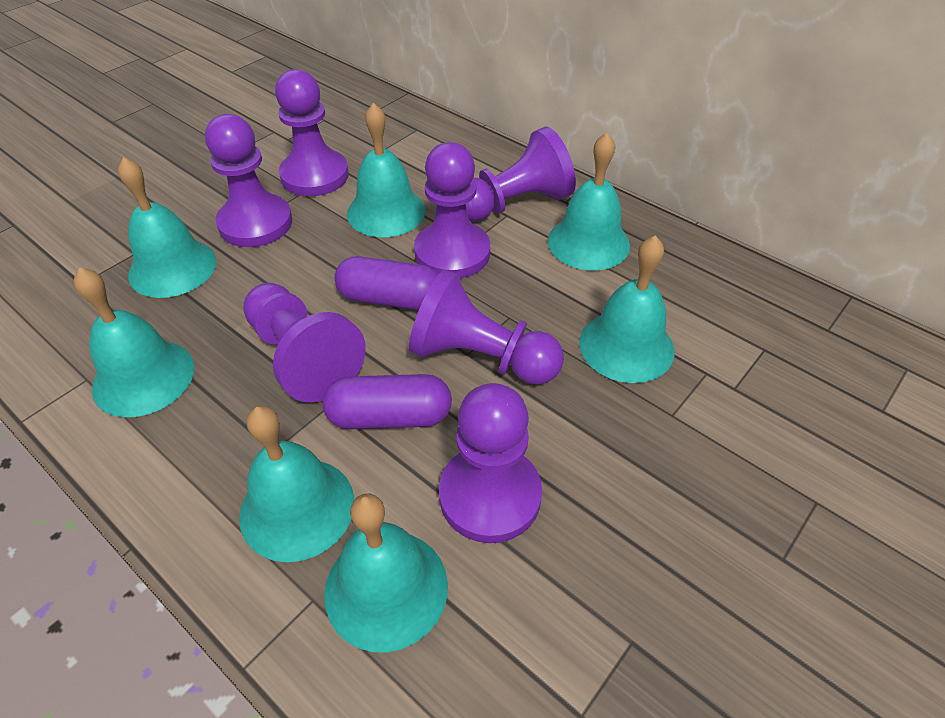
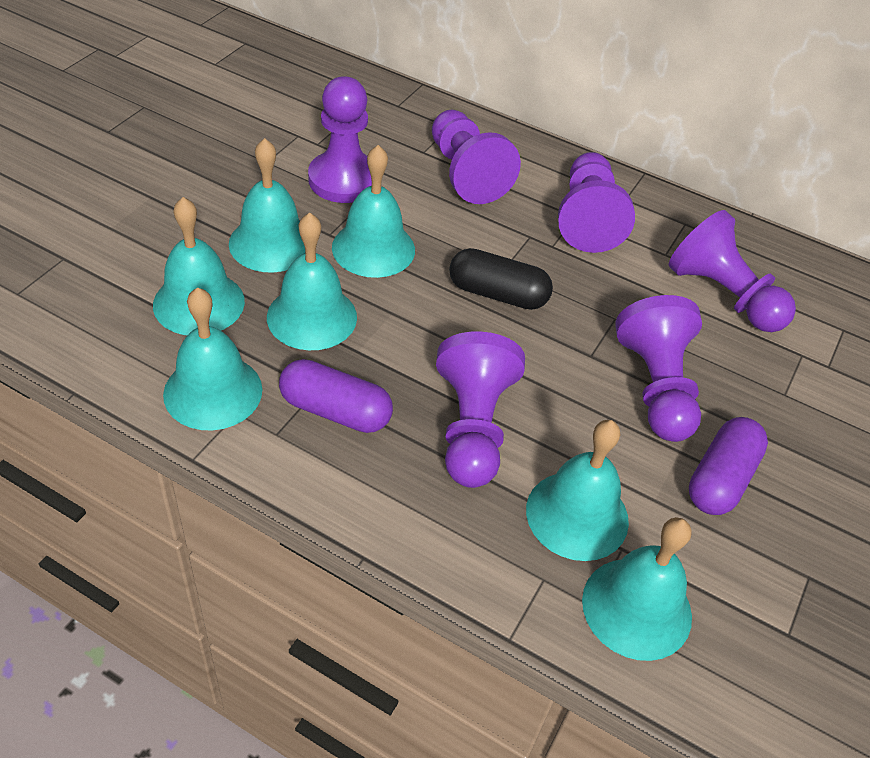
black capsule: 0 -> 1
purple pawn: 7 -> 6

